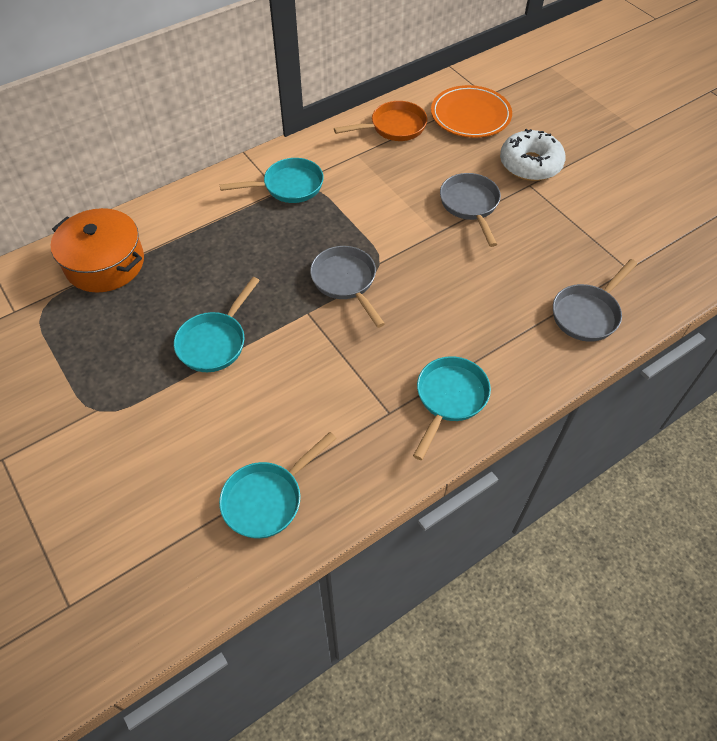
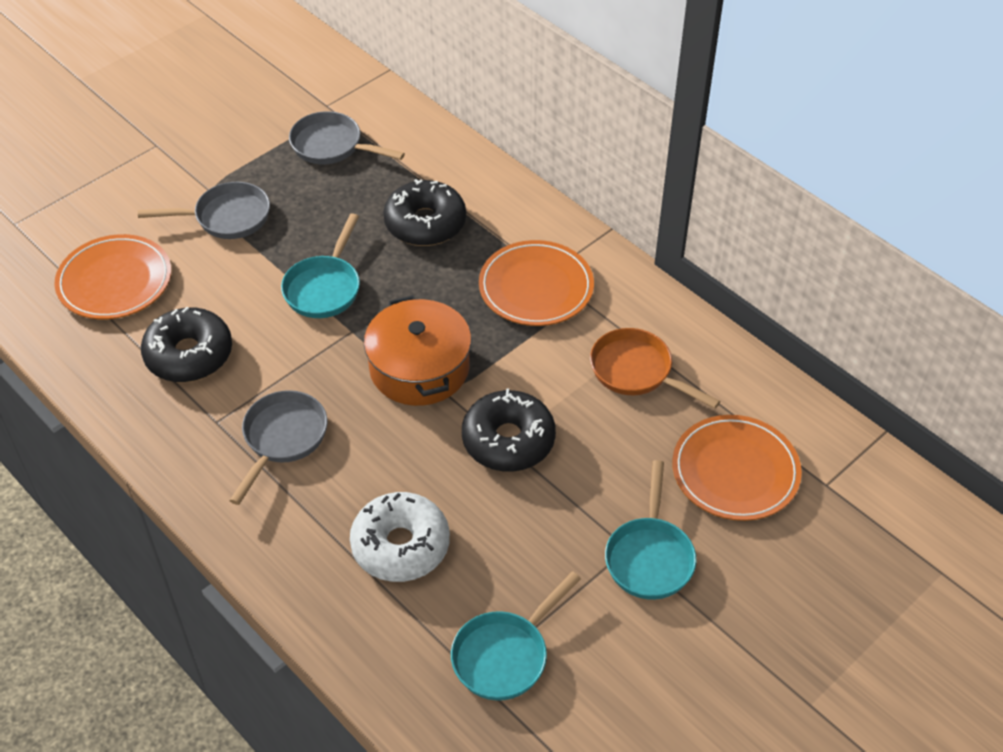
black donut: 0 -> 3
orange plate: 1 -> 3
turquoise pan: 4 -> 3

